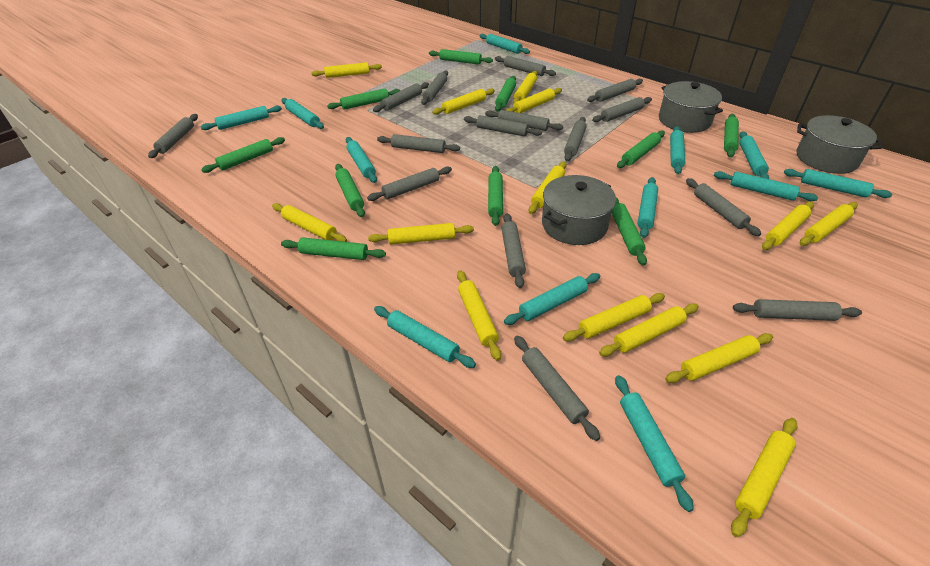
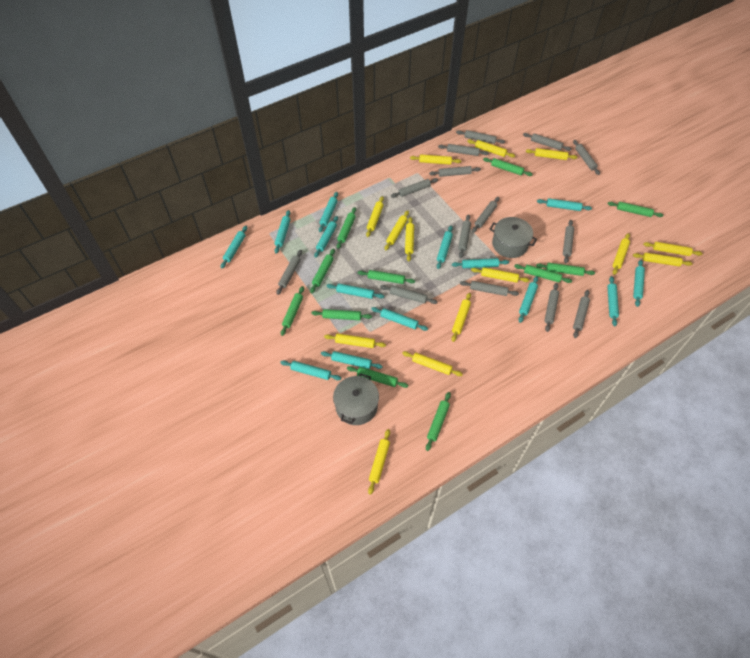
green rolling pin: 10 -> 11
grey pot: 3 -> 2
grey rolling pin: 15 -> 14
turquoise rolling pin: 12 -> 14

